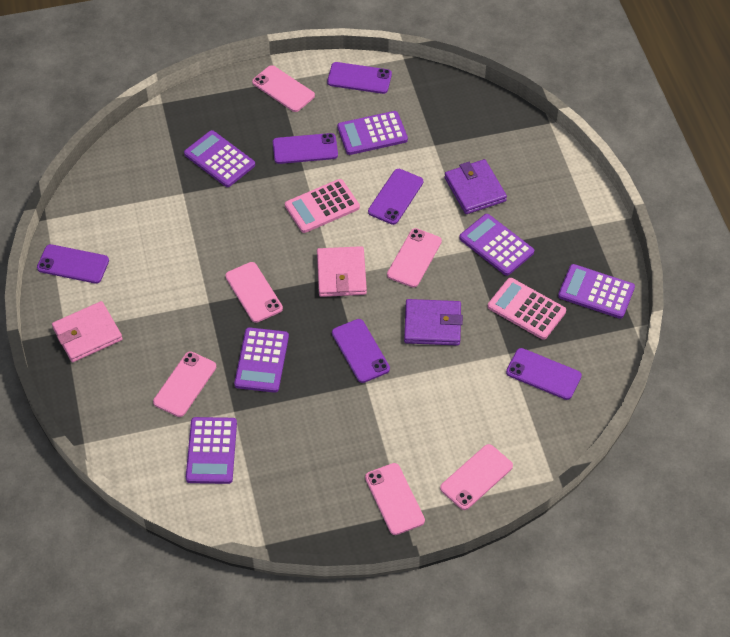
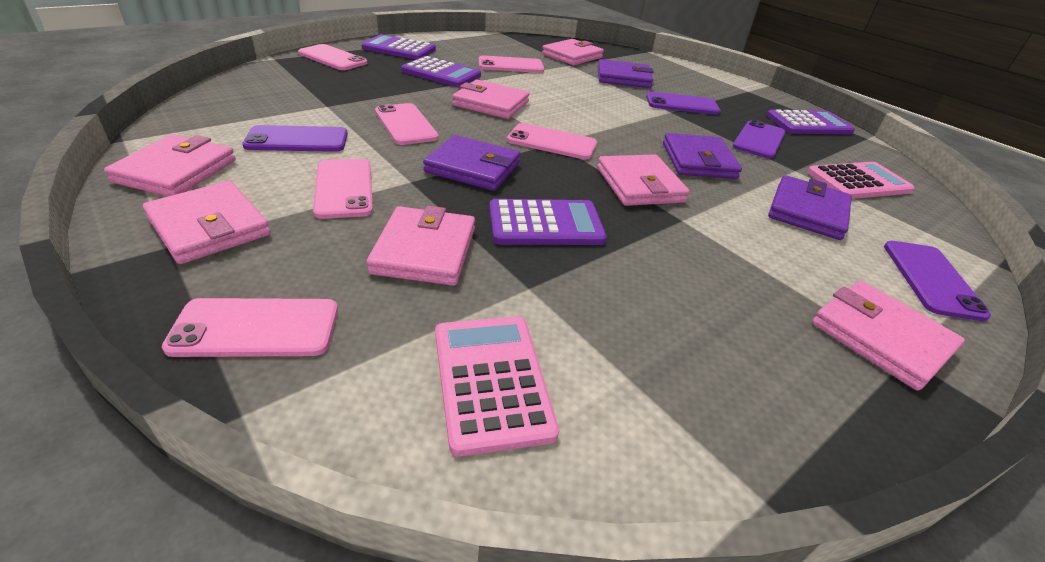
pink wallet: 2 -> 7
purple calculator: 6 -> 4
purple phone: 6 -> 4
purple wallet: 2 -> 4

